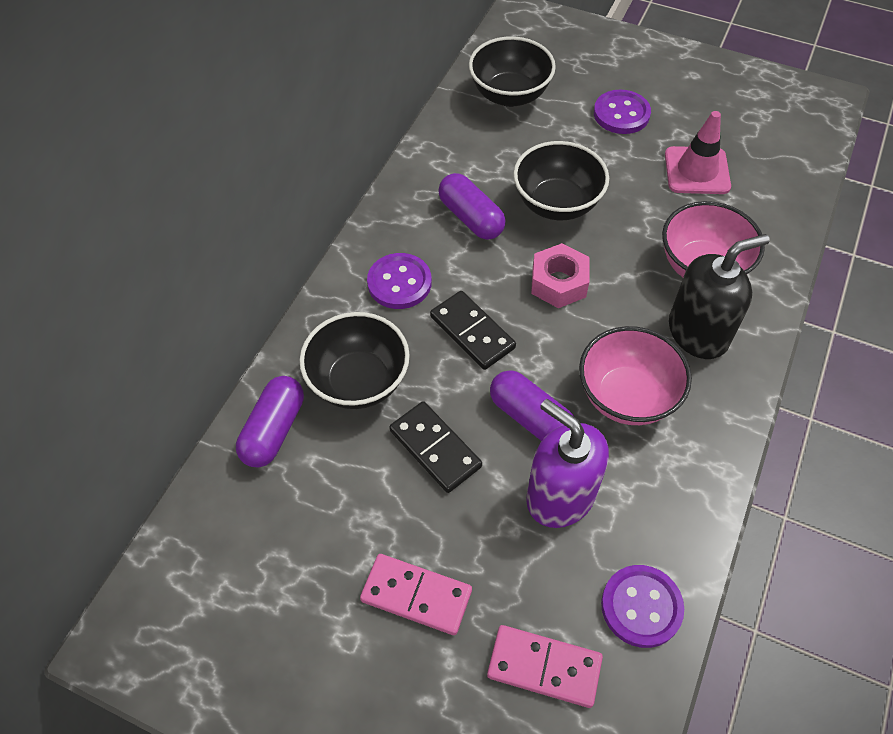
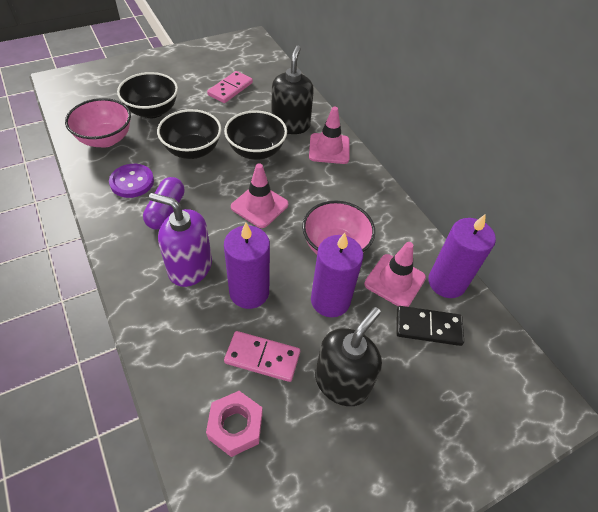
black domino: 2 -> 1
black soap dispenser: 1 -> 2
pink traffic cone: 1 -> 3
purple button: 3 -> 1
purple candle: 0 -> 3
purple capsule: 3 -> 1

